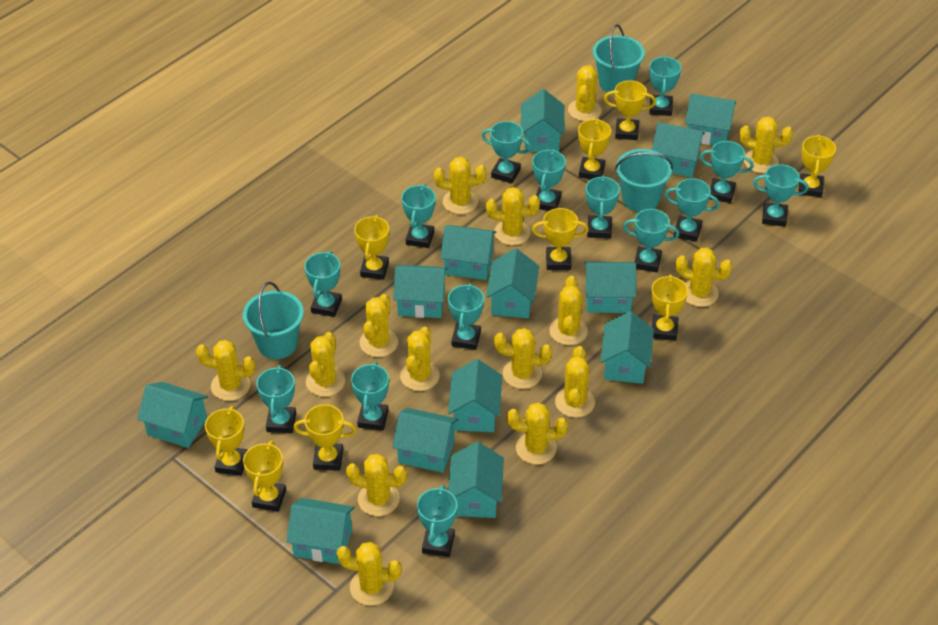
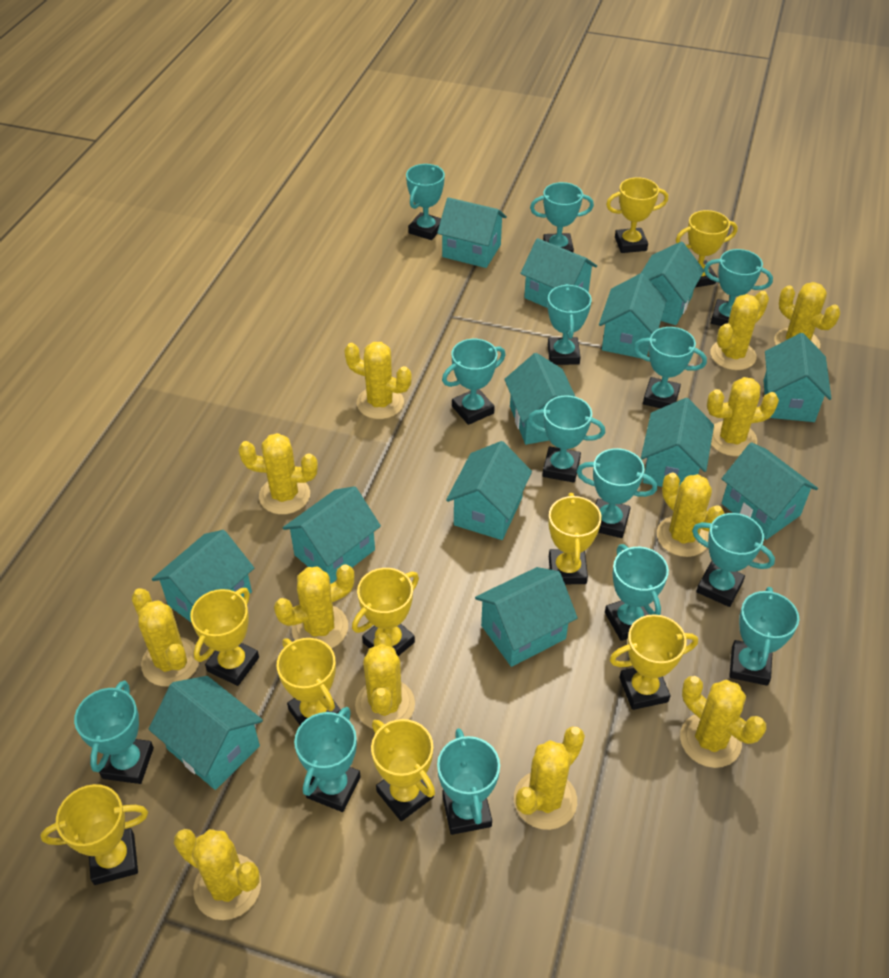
turquoise bucket: 3 -> 0
yellow cactus: 15 -> 12

